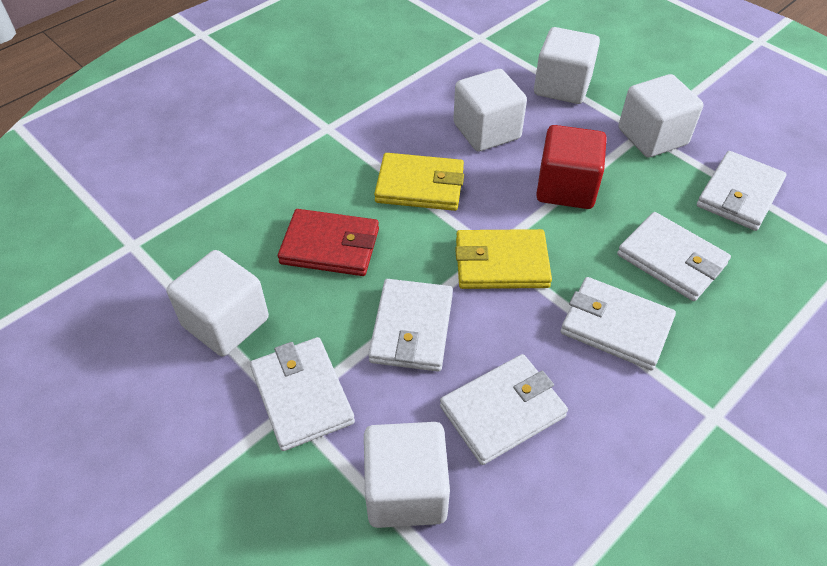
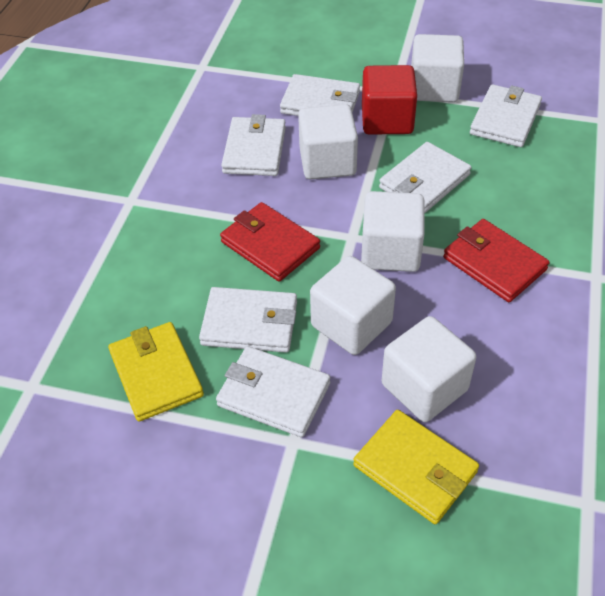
red wallet: 1 -> 2

